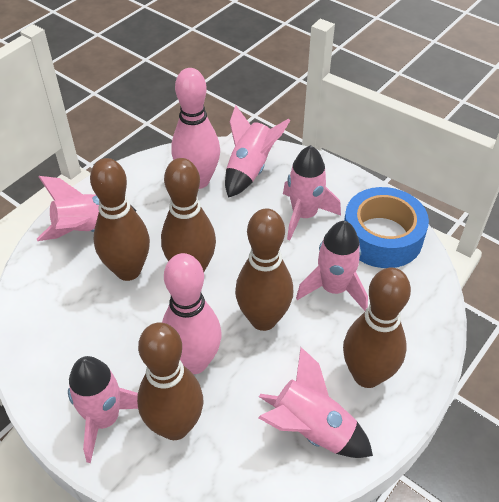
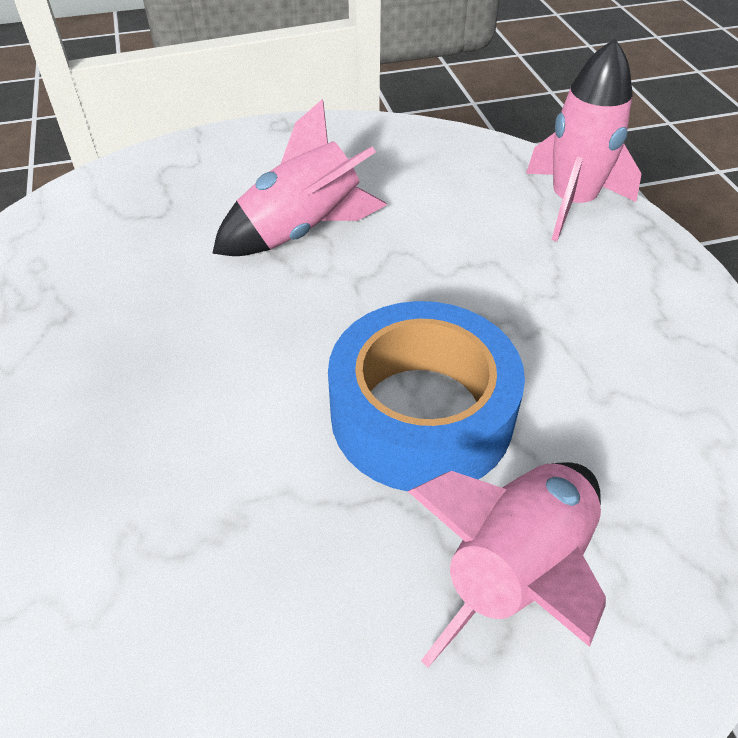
brown bowling pin: 5 -> 0
pink bowling pin: 2 -> 0
pink rocket: 6 -> 3

